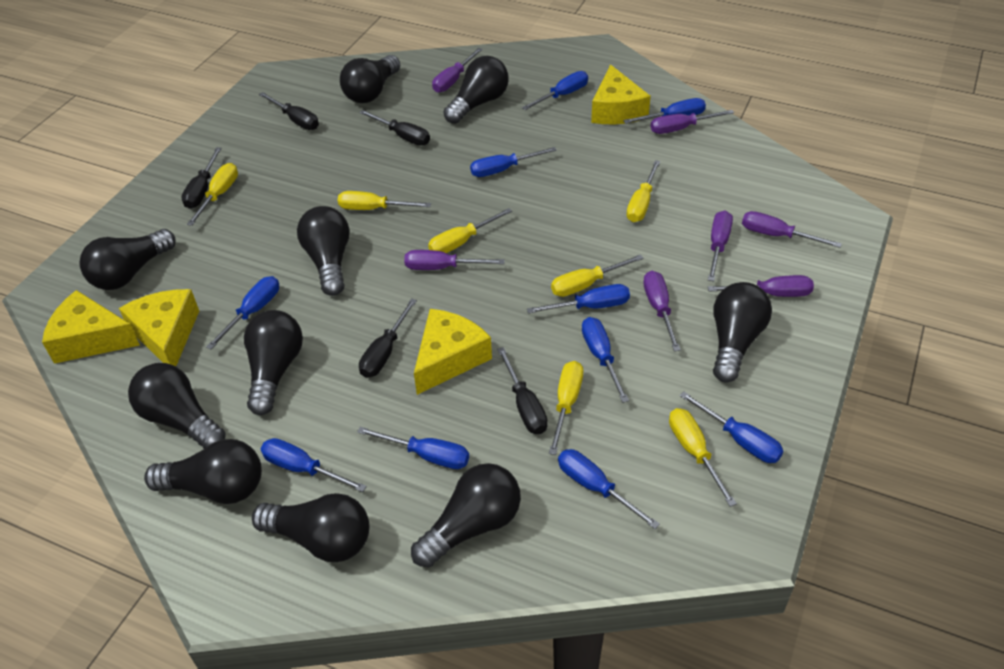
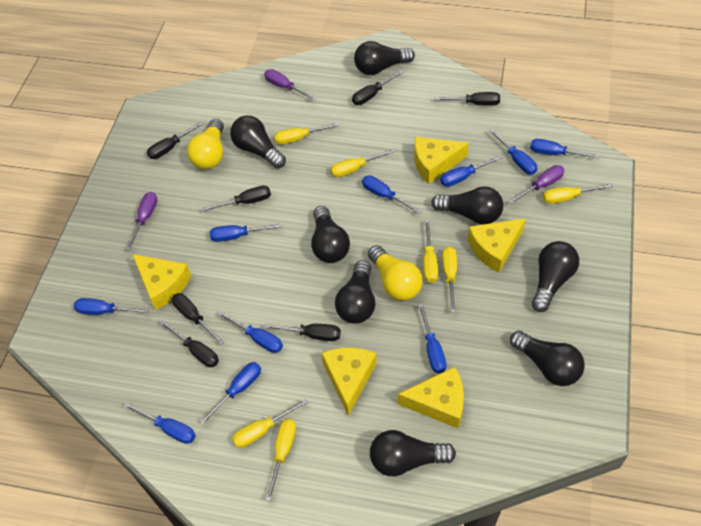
black light bulb: 10 -> 8
black screwdriver: 5 -> 7
purple screwdriver: 7 -> 3
yellow cheese: 4 -> 5
yellow light bulb: 0 -> 2

